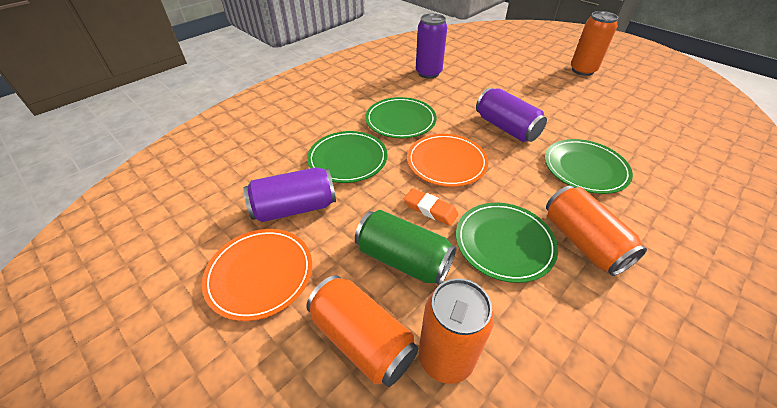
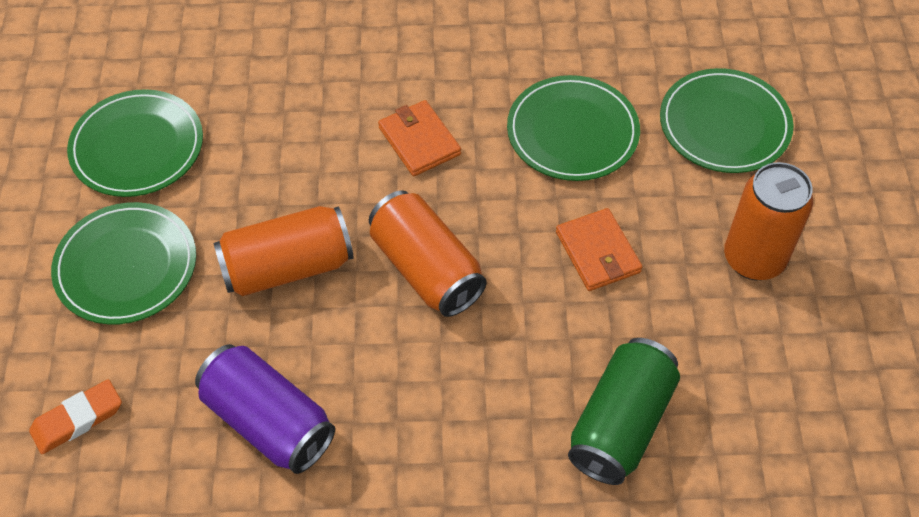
orange can: 4 -> 3
orange plate: 2 -> 0
orange wallet: 0 -> 2
purple can: 3 -> 1

